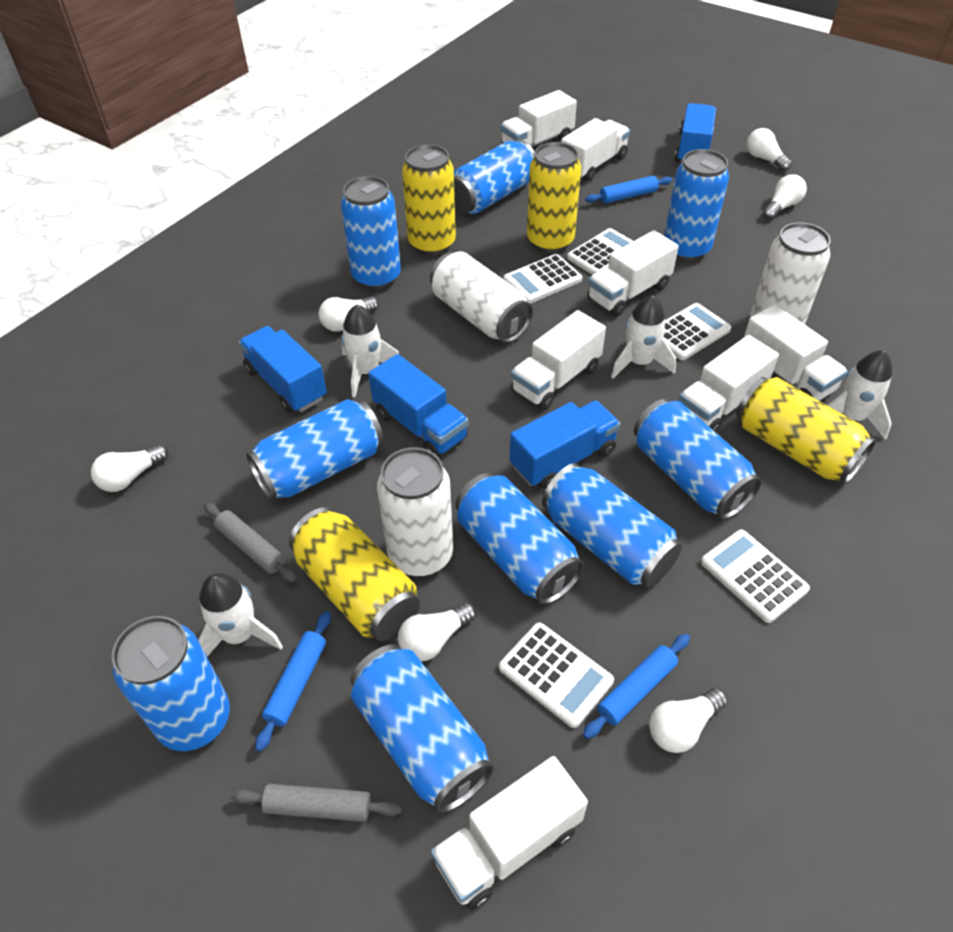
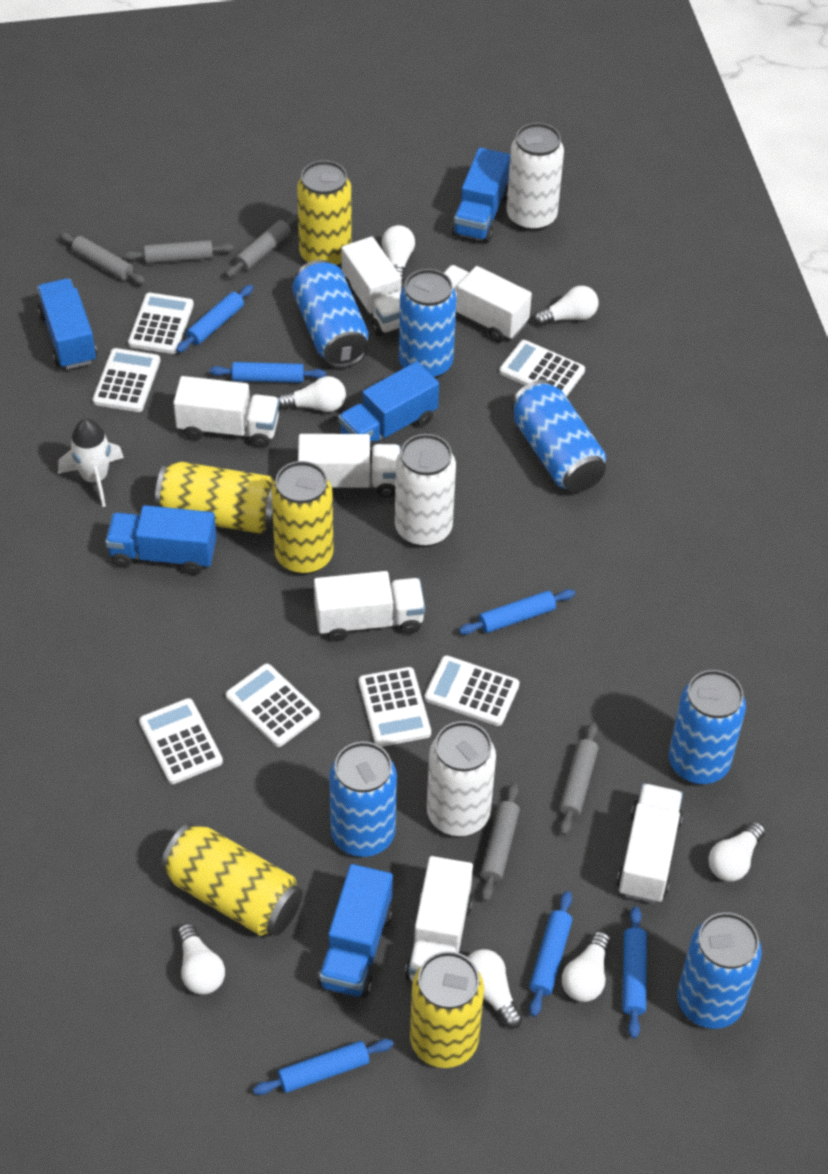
blue can: 9 -> 6
blue rolling pin: 3 -> 6
blue truck: 4 -> 5
grey rolling pin: 2 -> 5
white calculator: 5 -> 7
white light bulb: 6 -> 7
white rocket: 4 -> 1
yellow can: 4 -> 5

